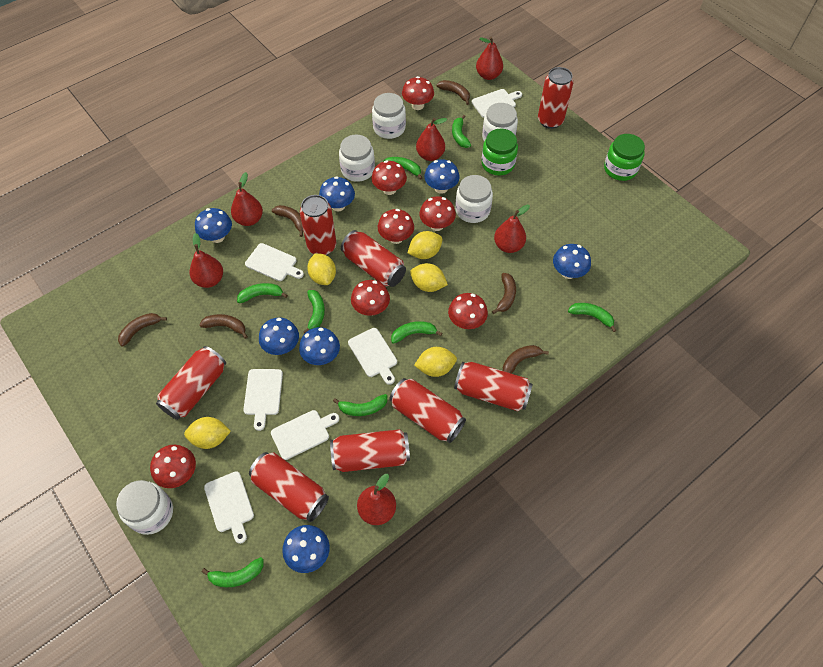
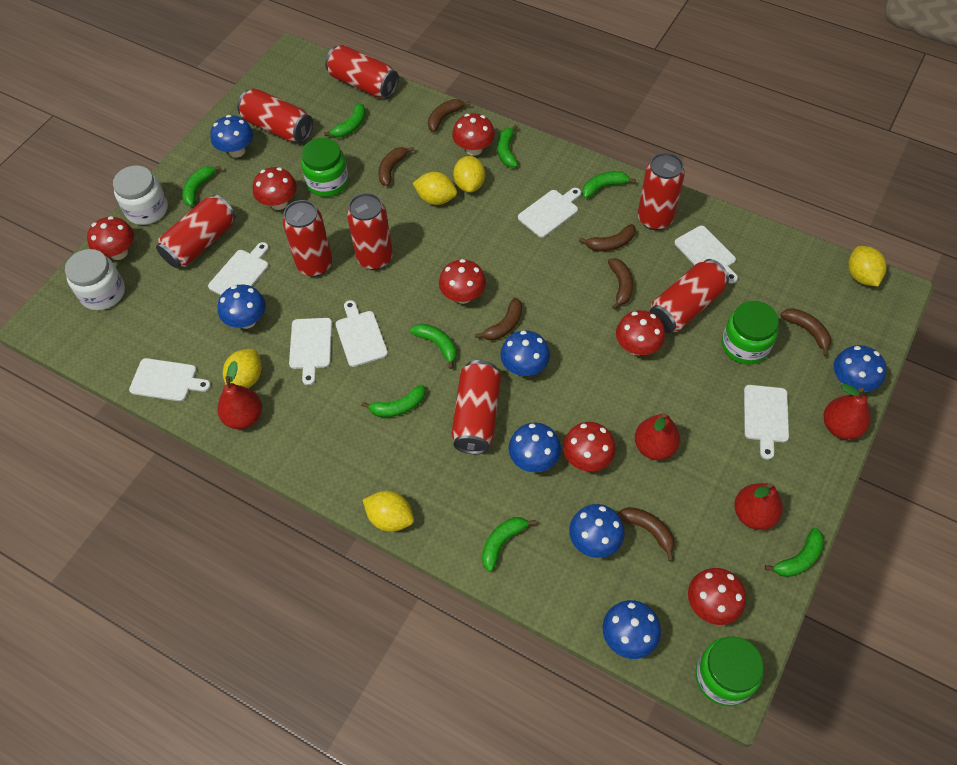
brown banana: 6 -> 7
green jar: 2 -> 3
red pear: 6 -> 4
white cutting board: 6 -> 7
white jar: 5 -> 2

